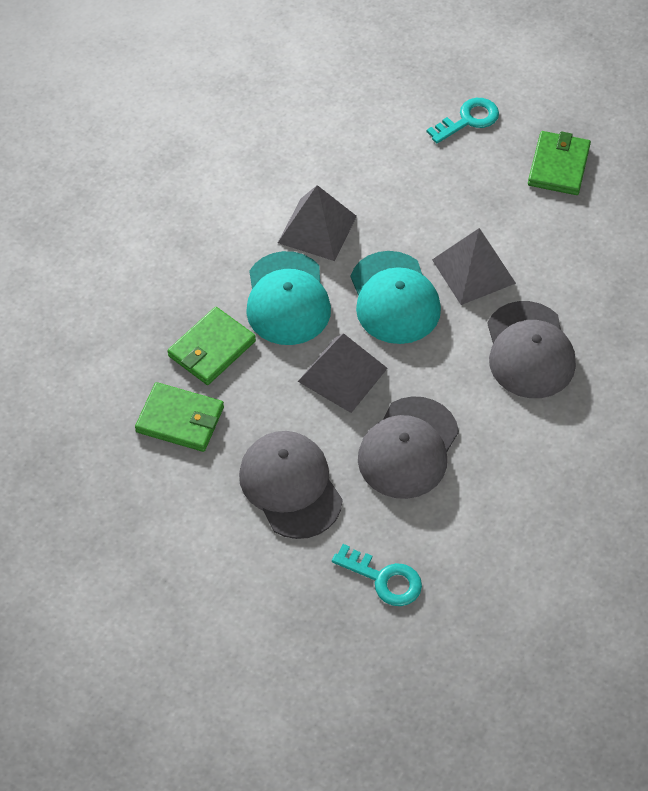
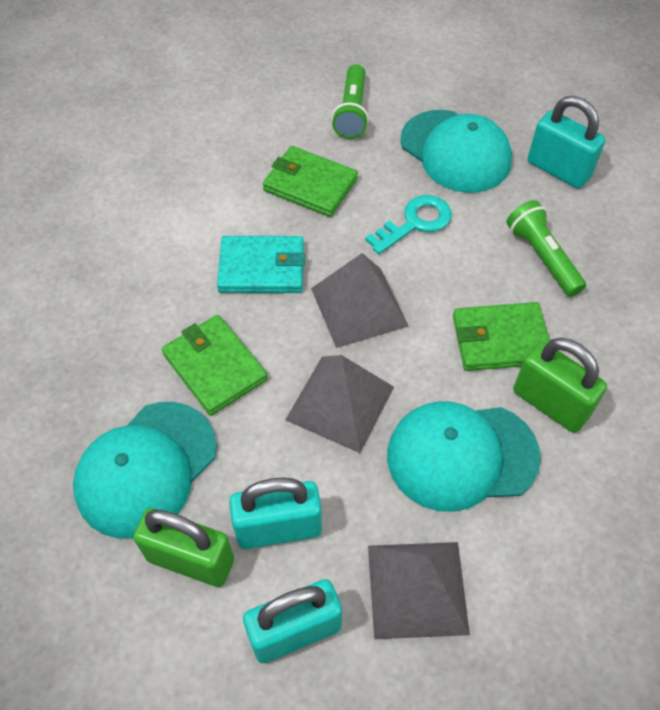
green flashlight: 0 -> 2
green padlock: 0 -> 2
grey cap: 3 -> 0
turquoise cap: 2 -> 3
turquoise key: 2 -> 1
turquoise padlock: 0 -> 3
turquoise wallet: 0 -> 1

